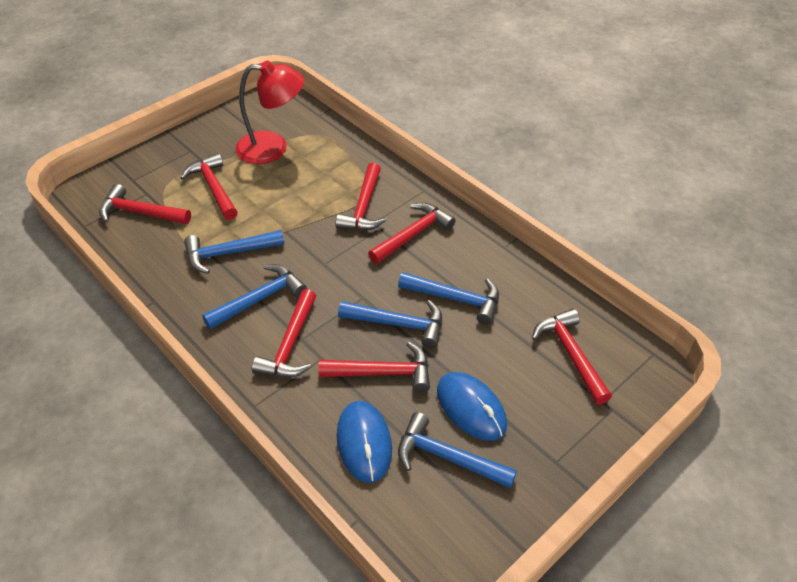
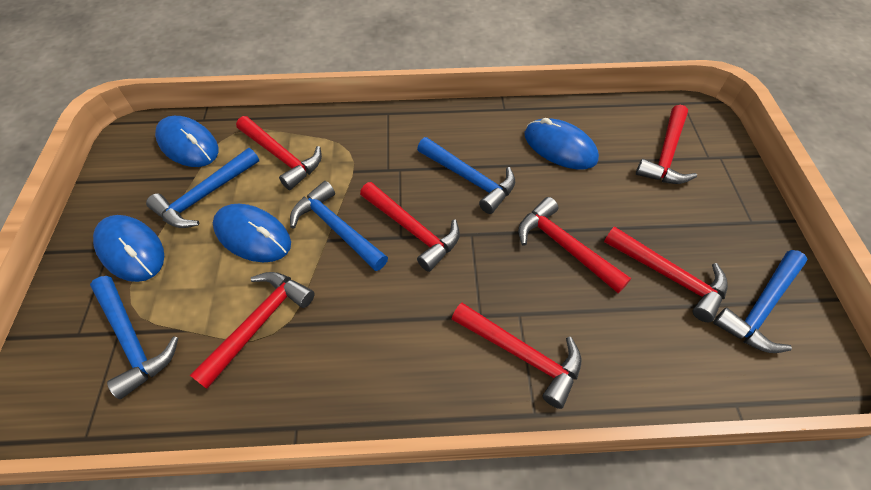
blue mouse: 2 -> 4
red lamp: 1 -> 0

